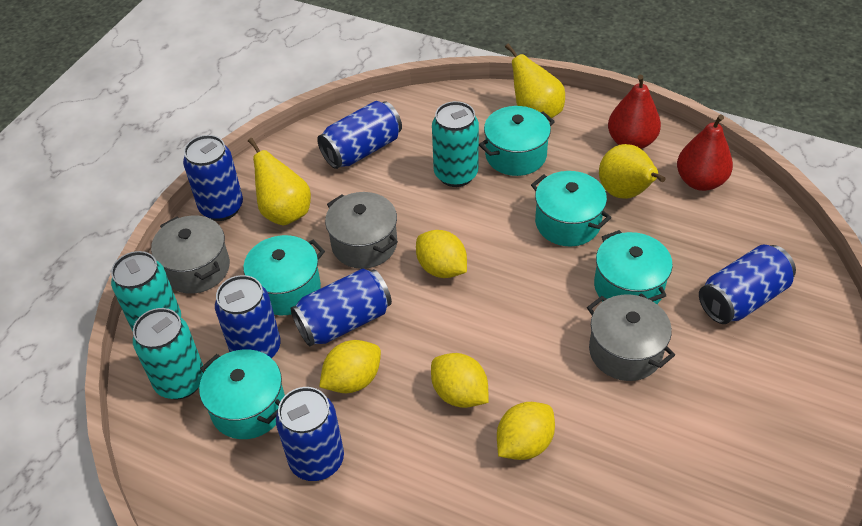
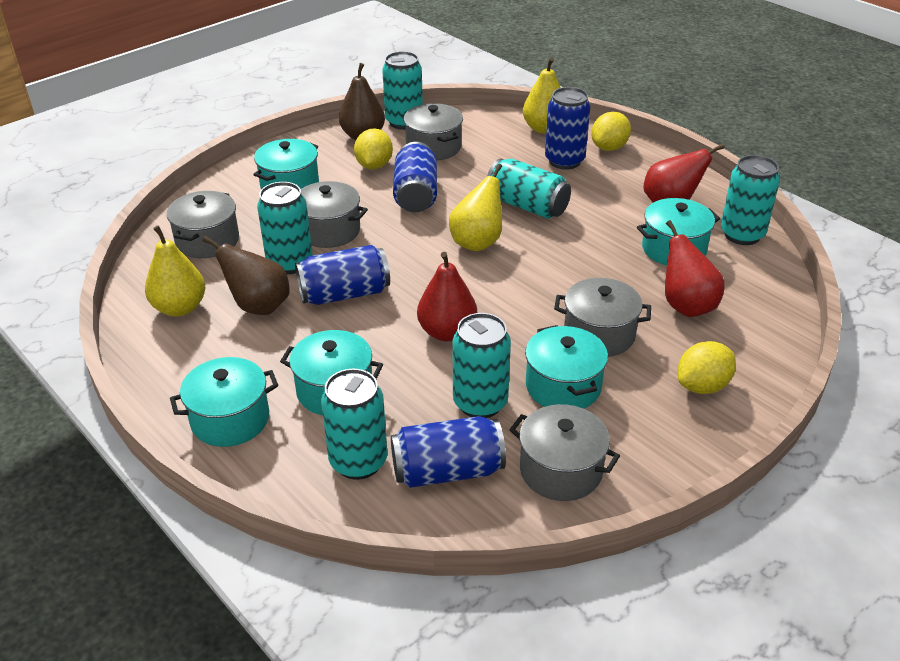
blue can: 6 -> 4
brown pear: 0 -> 2
grey pot: 3 -> 5
red pear: 2 -> 3
turquoise can: 3 -> 6
yellow lemon: 4 -> 3

